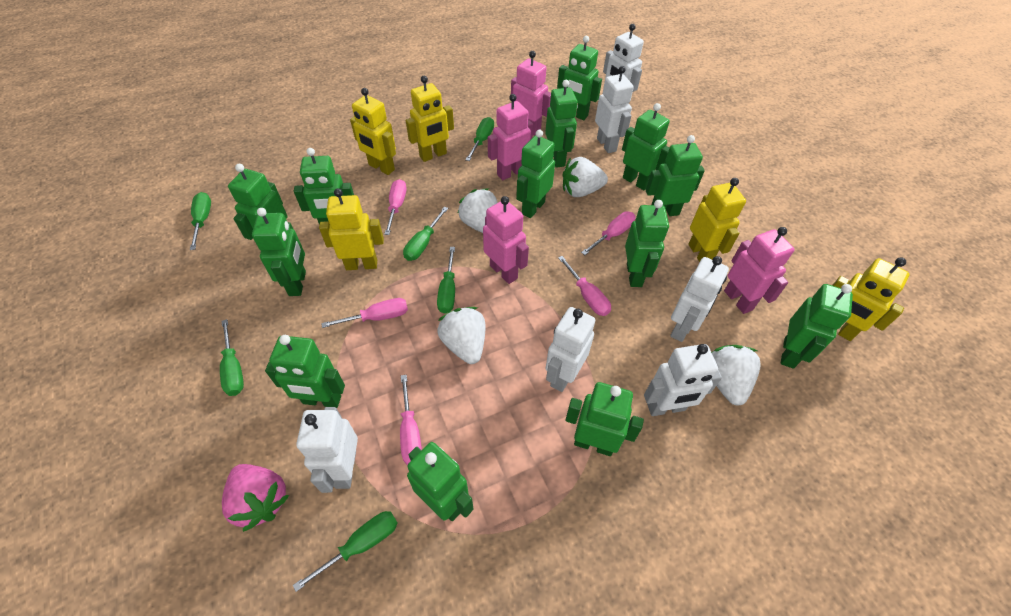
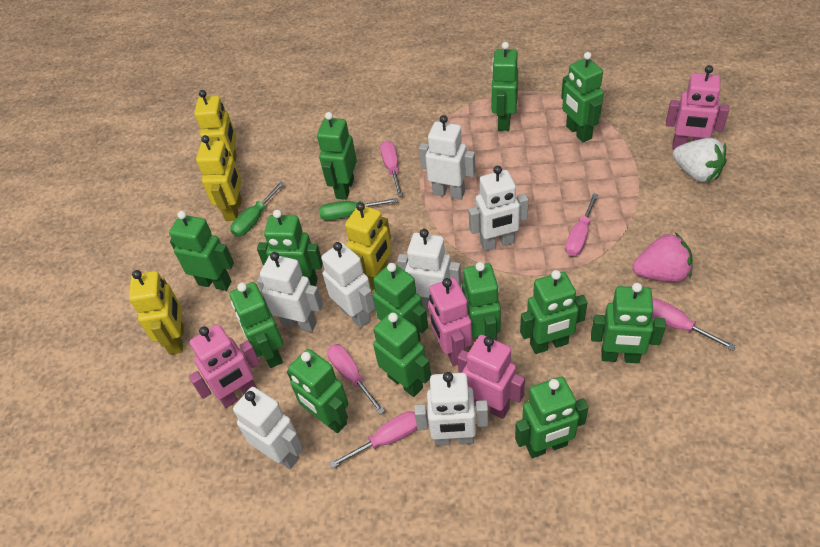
green screwdriver: 6 -> 2
white robot: 6 -> 7
white strawberry: 4 -> 1
yellow robot: 5 -> 4

